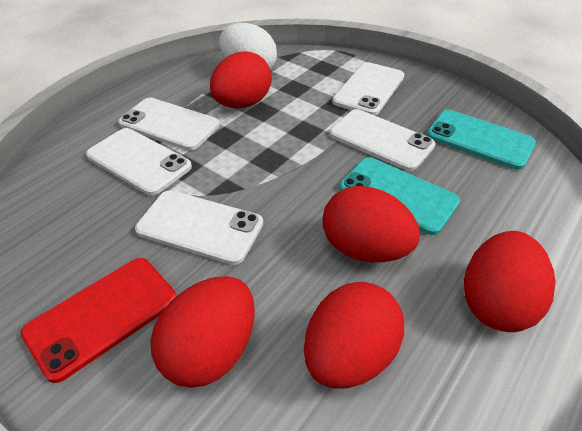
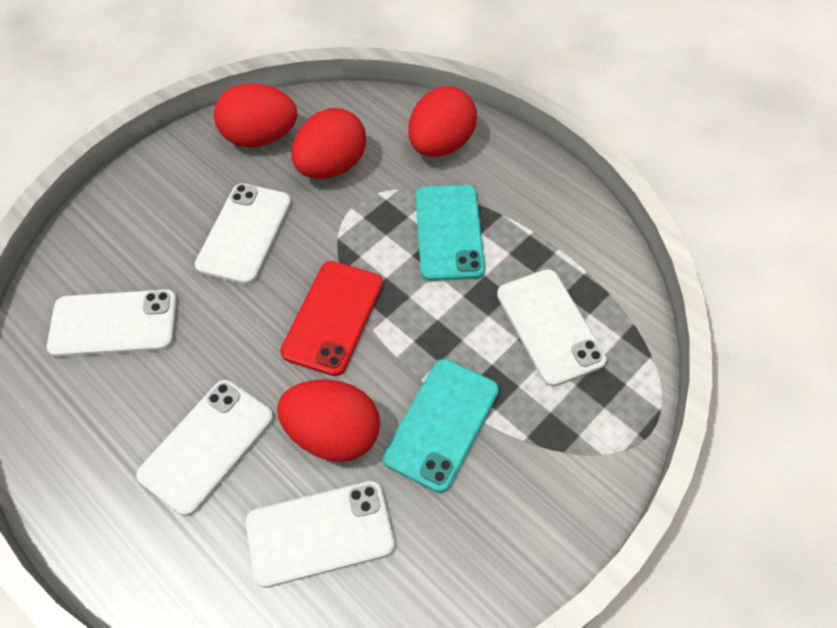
red egg: 5 -> 4
white egg: 1 -> 0

